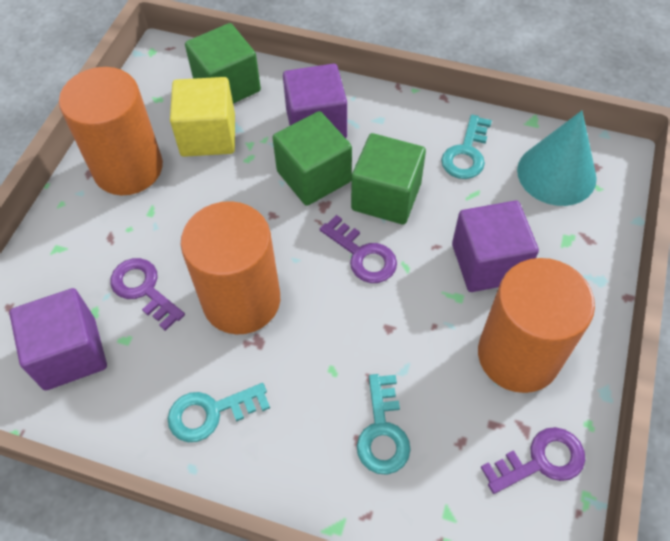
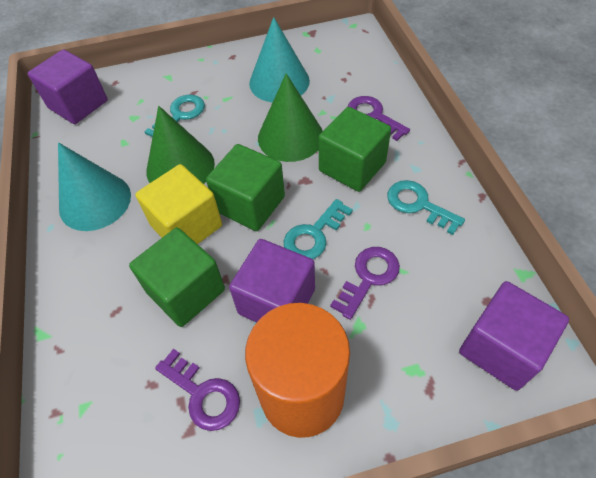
green cone: 0 -> 2
orange cylinder: 3 -> 1
turquoise cone: 1 -> 2

